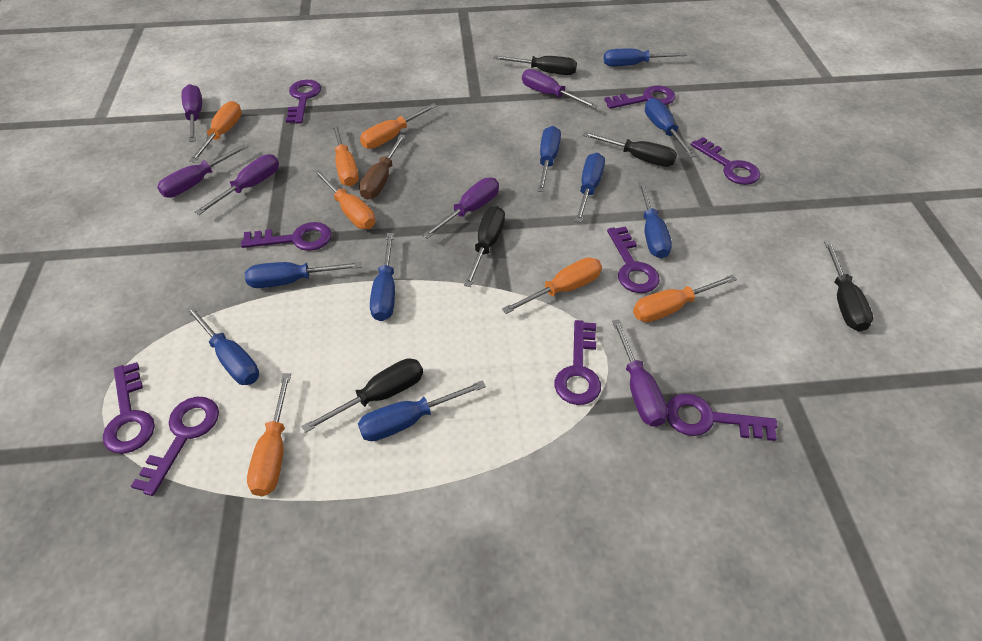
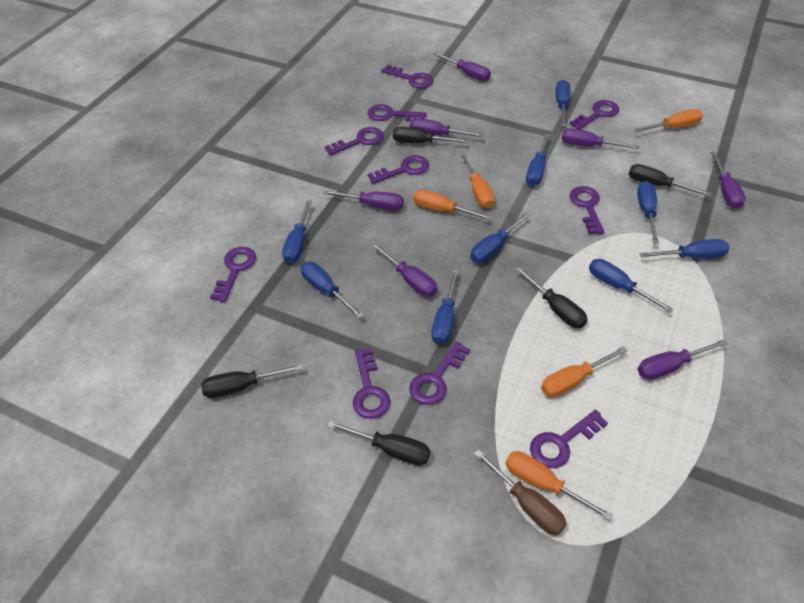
orange screwdriver: 7 -> 5
purple key: 9 -> 10
purple screwdriver: 6 -> 7

